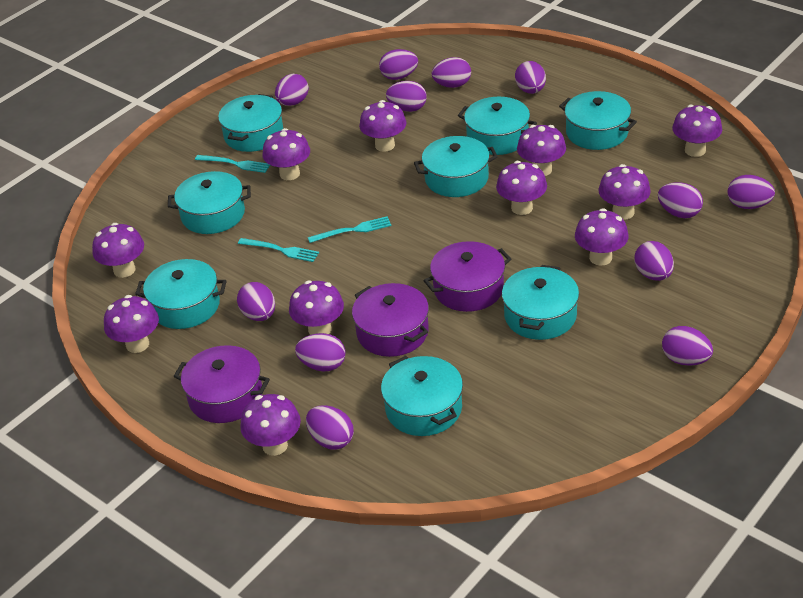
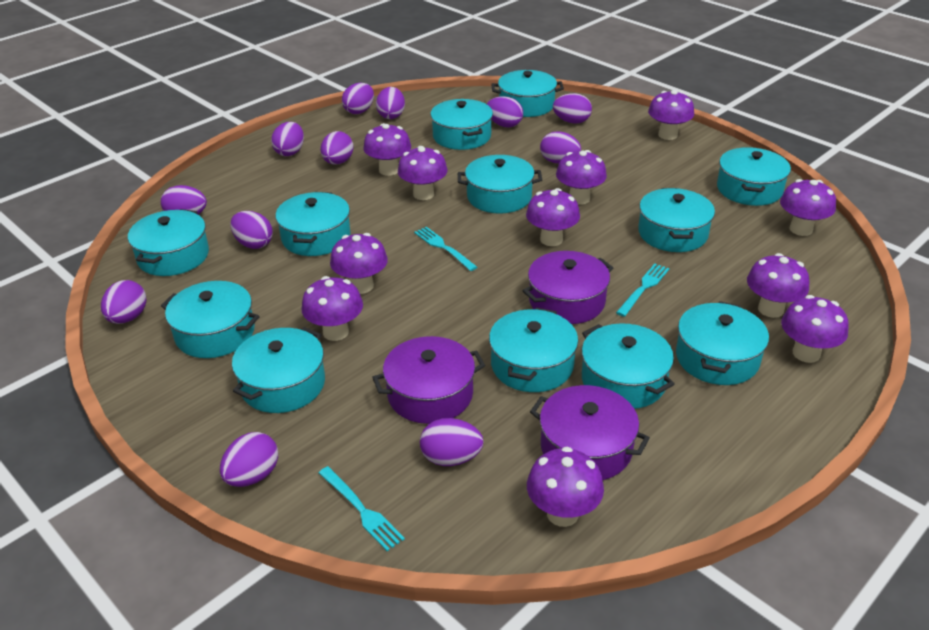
turquoise pot: 8 -> 12

